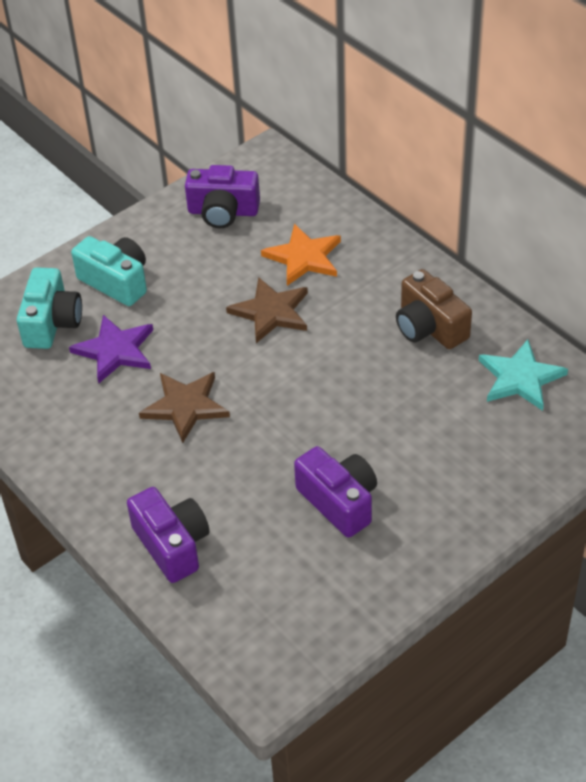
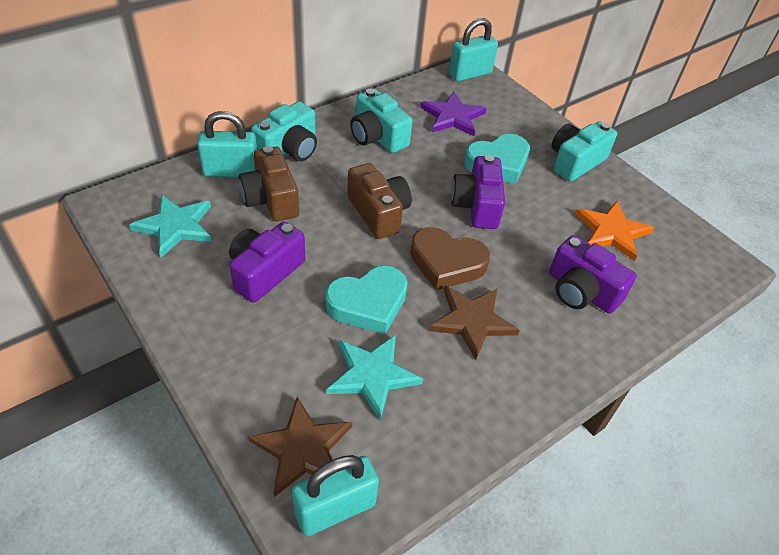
brown camera: 1 -> 2
brown heart: 0 -> 1
turquoise camera: 2 -> 3
turquoise heart: 0 -> 2
turquoise padlock: 0 -> 3
turquoise star: 1 -> 2

